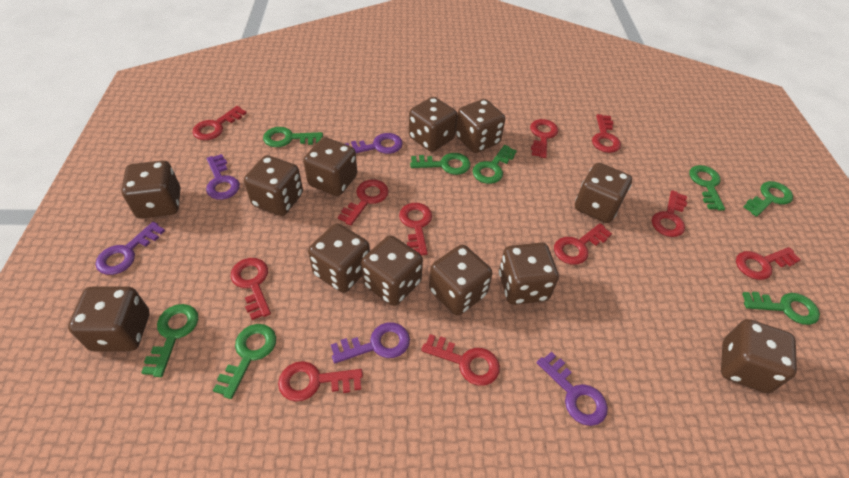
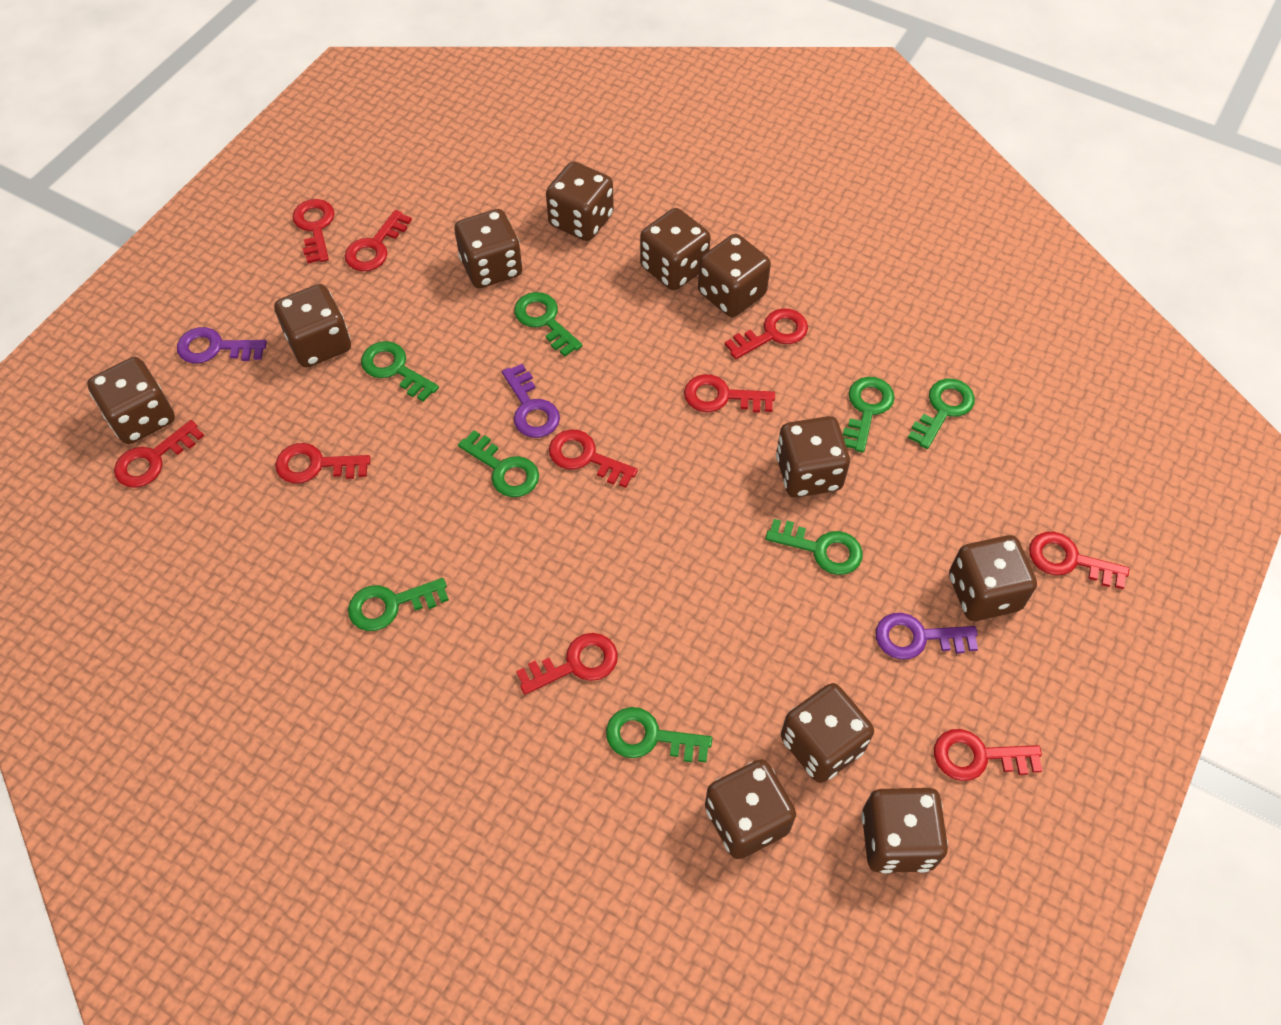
brown dice: 12 -> 11
purple key: 5 -> 3
red key: 11 -> 10

